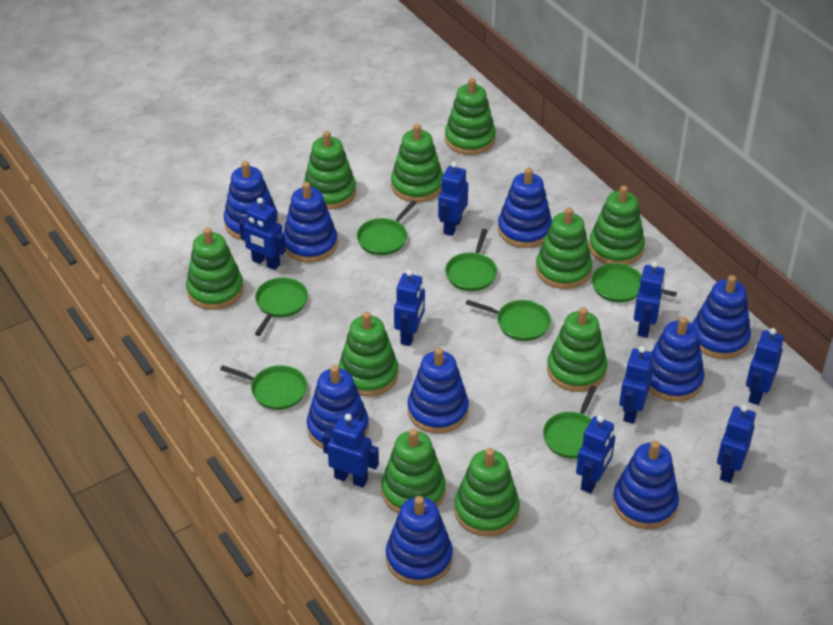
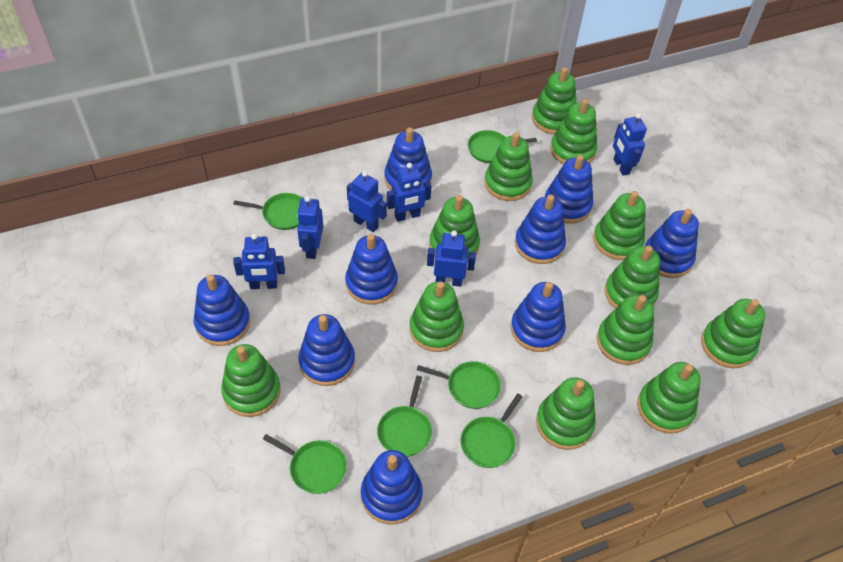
blue robot: 9 -> 6
green pan: 7 -> 6
green stacking toy: 10 -> 12

